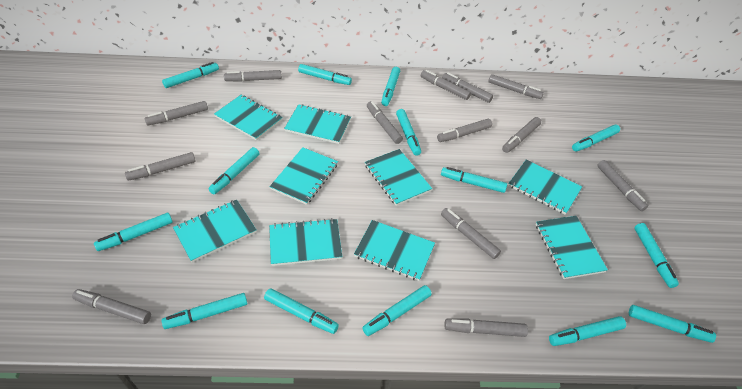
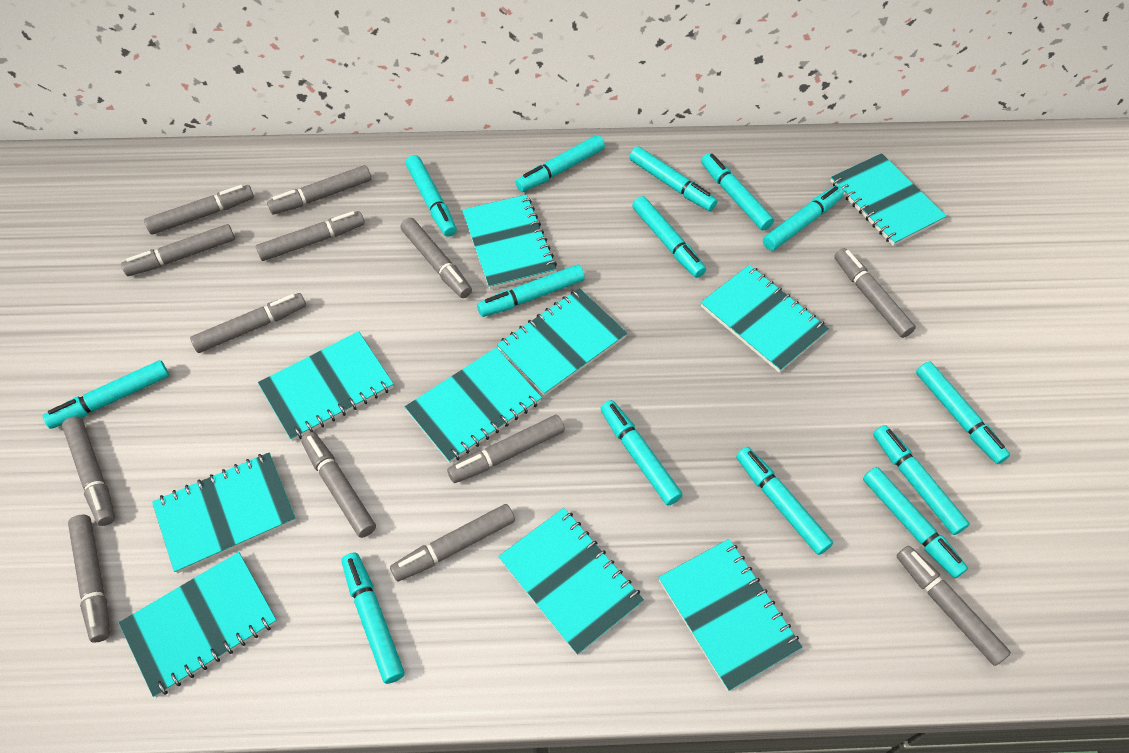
turquoise notebook: 9 -> 10

